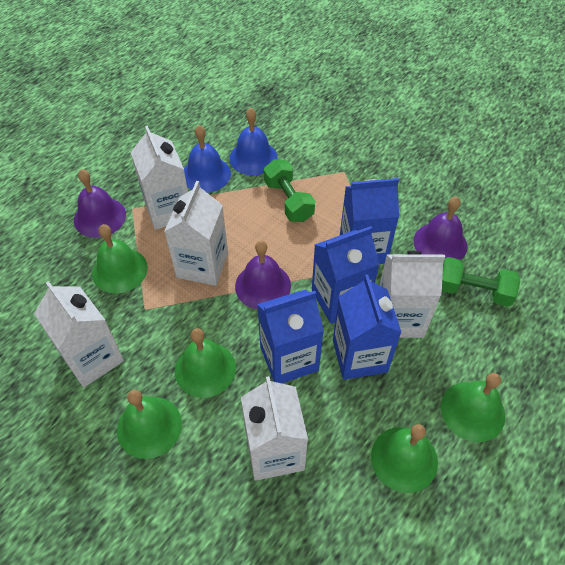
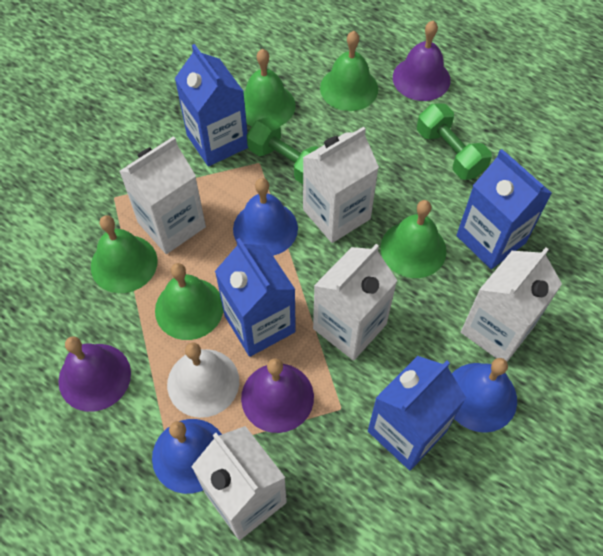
blue bell: 2 -> 3
white bell: 0 -> 1

